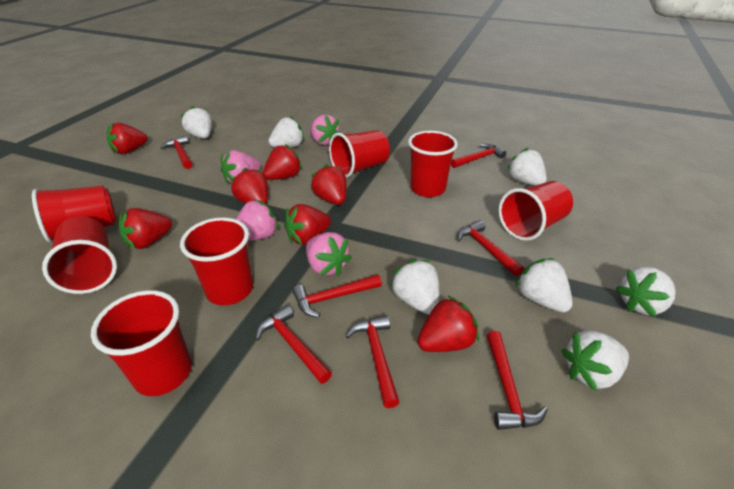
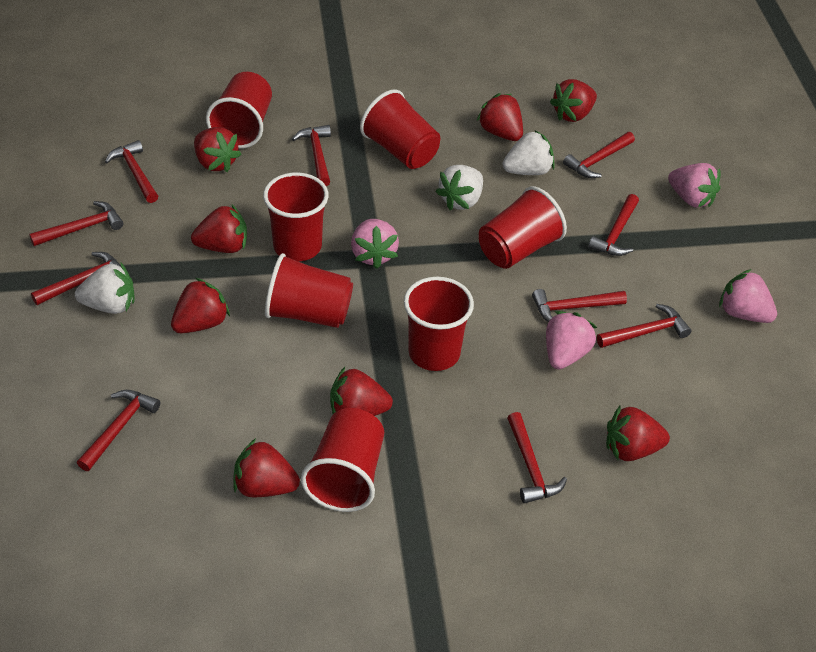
red hammer: 7 -> 10
red strawberry: 7 -> 8
white strawberry: 7 -> 3

